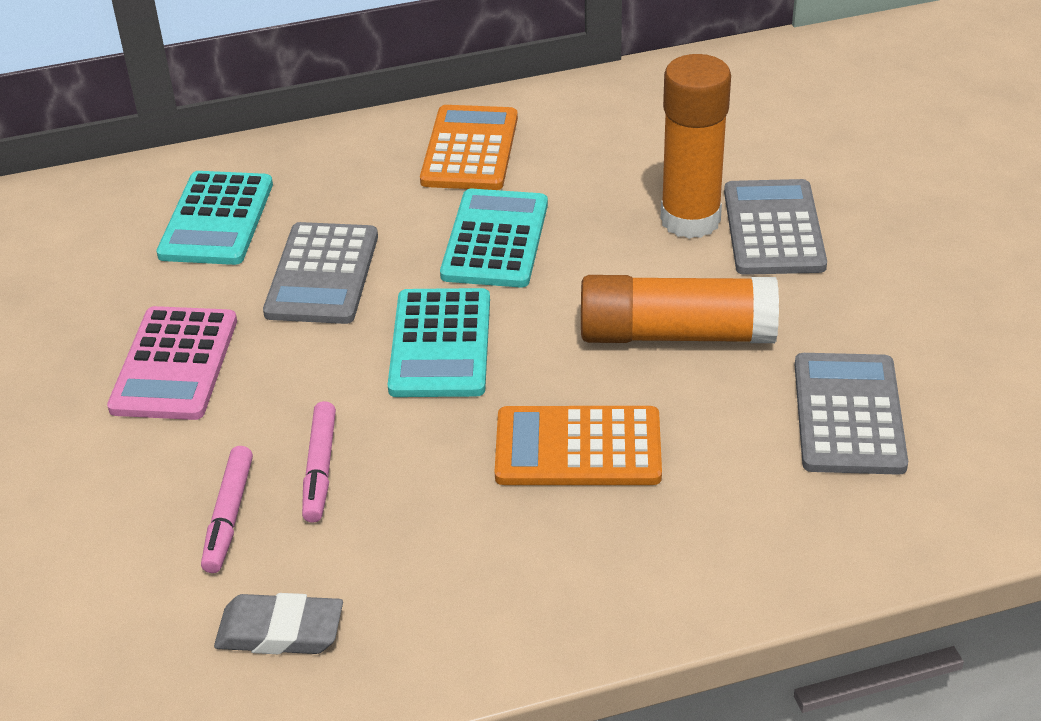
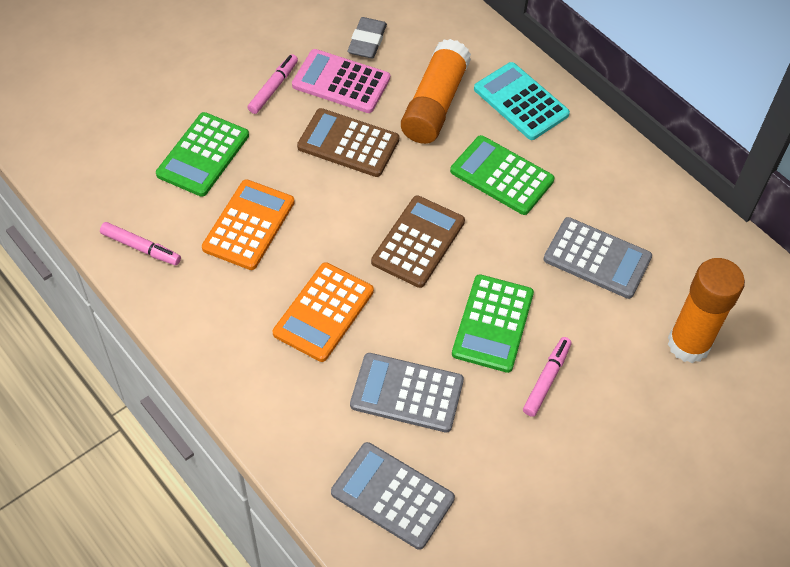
brown calculator: 0 -> 2
green calculator: 0 -> 3
pink marker: 2 -> 3
turquoise calculator: 3 -> 1

